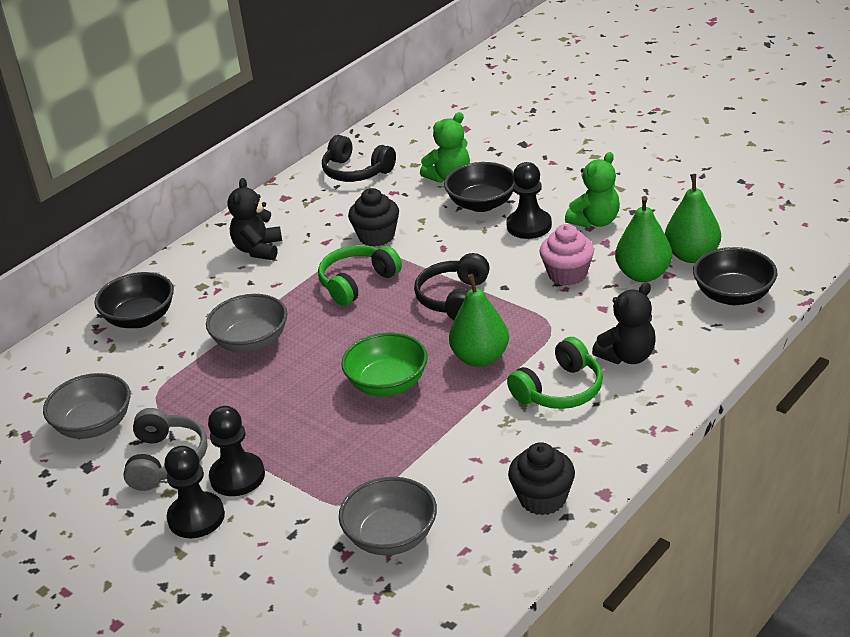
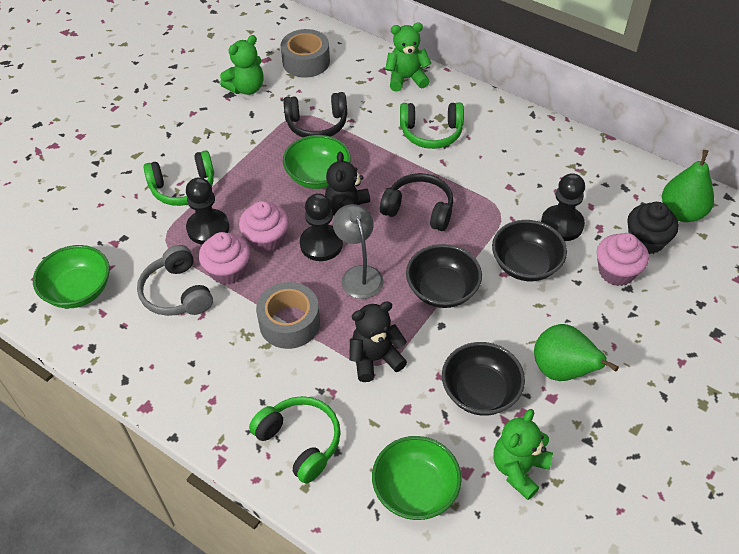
black cupcake: 2 -> 1
green bowl: 1 -> 3
green headphones: 2 -> 3
green pear: 3 -> 2
green teddy bear: 2 -> 3
grey bowl: 3 -> 0
grey lamp: 0 -> 1
grey tape: 0 -> 2
pink cupcake: 1 -> 3

